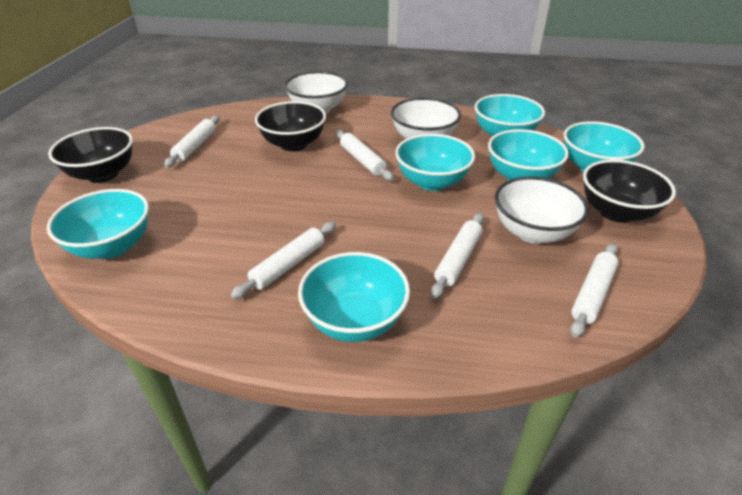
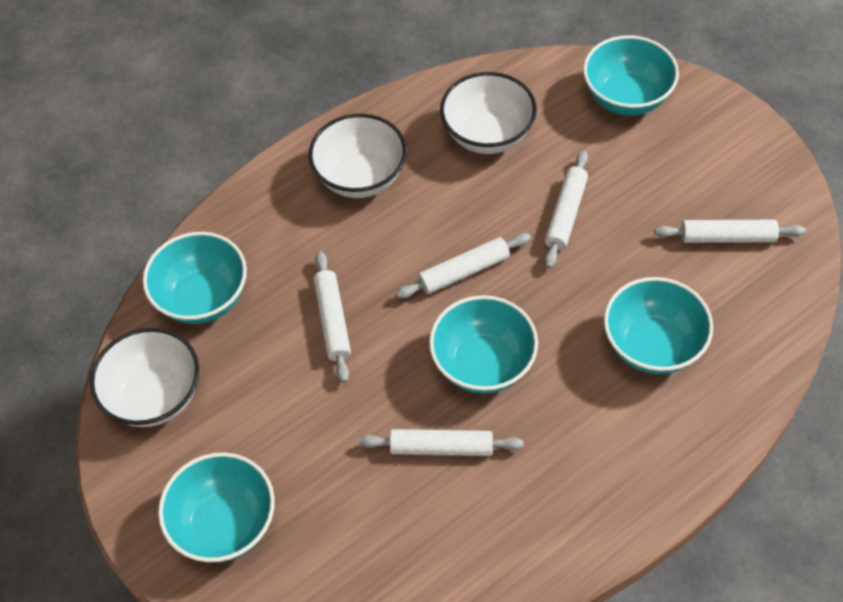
black bowl: 3 -> 0
turquoise bowl: 6 -> 5

